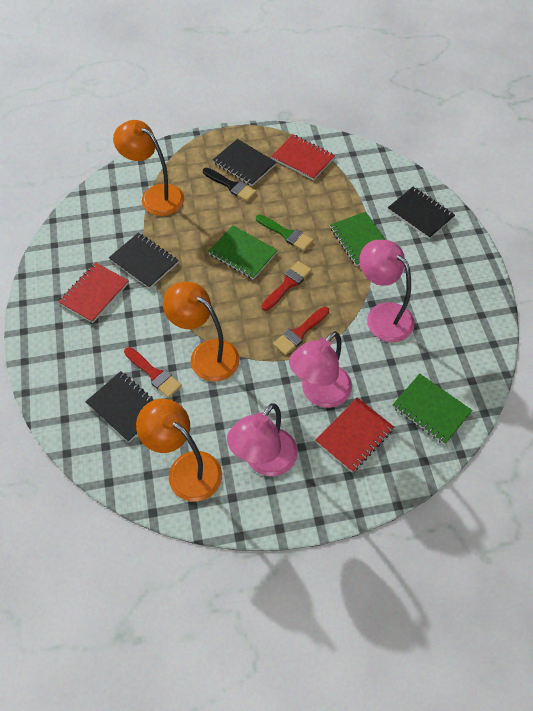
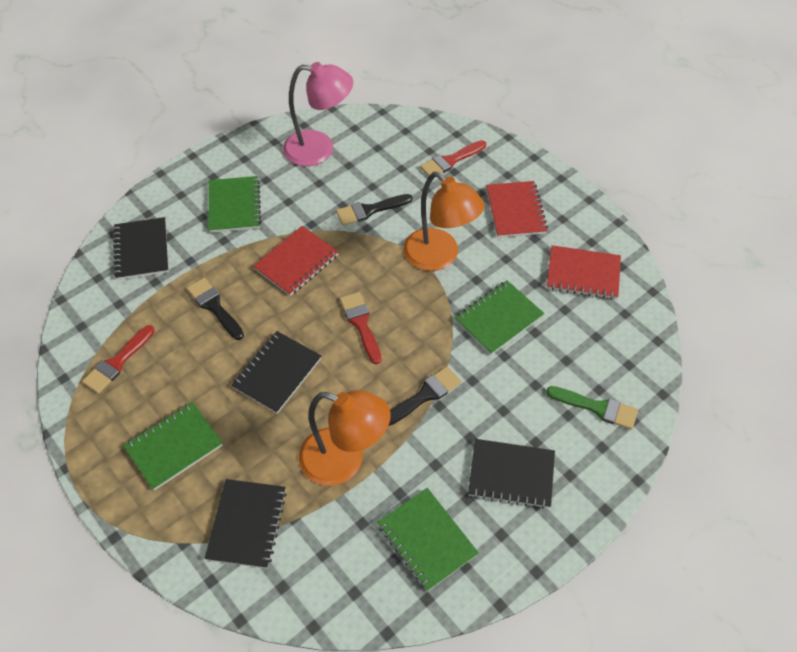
black brush: 1 -> 3
green notebook: 3 -> 4
orange lamp: 3 -> 2
pink lamp: 3 -> 1

